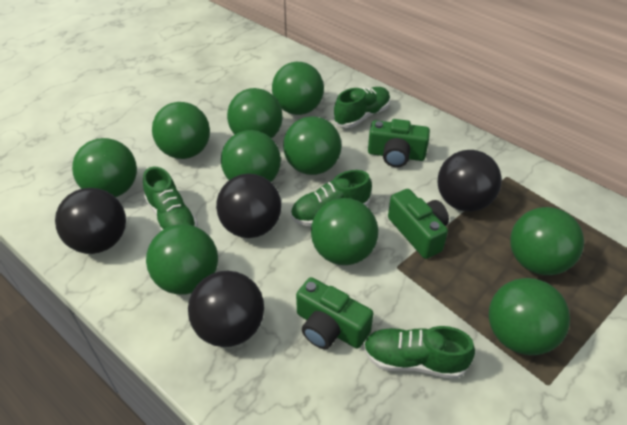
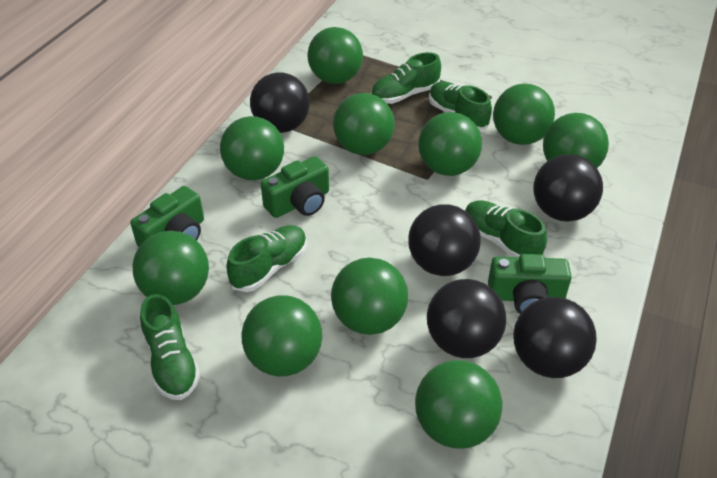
black ball: 4 -> 5
green shoe: 4 -> 5

